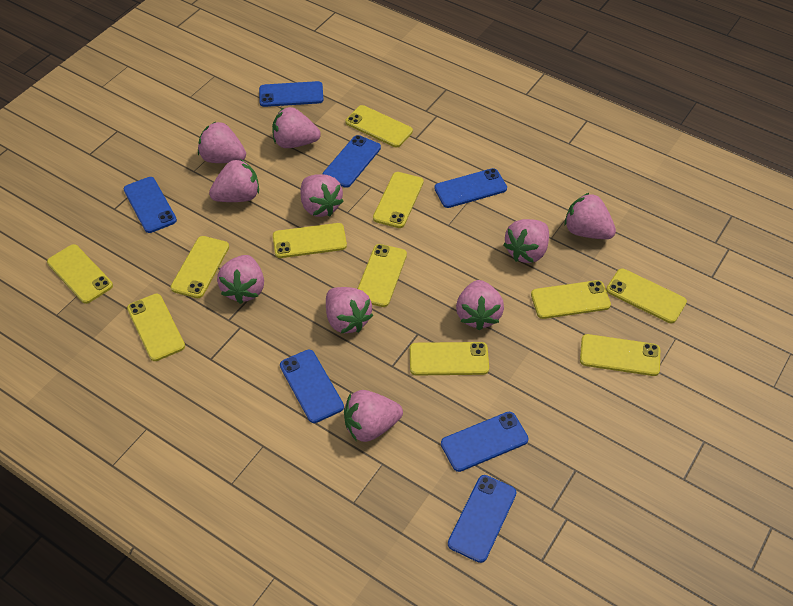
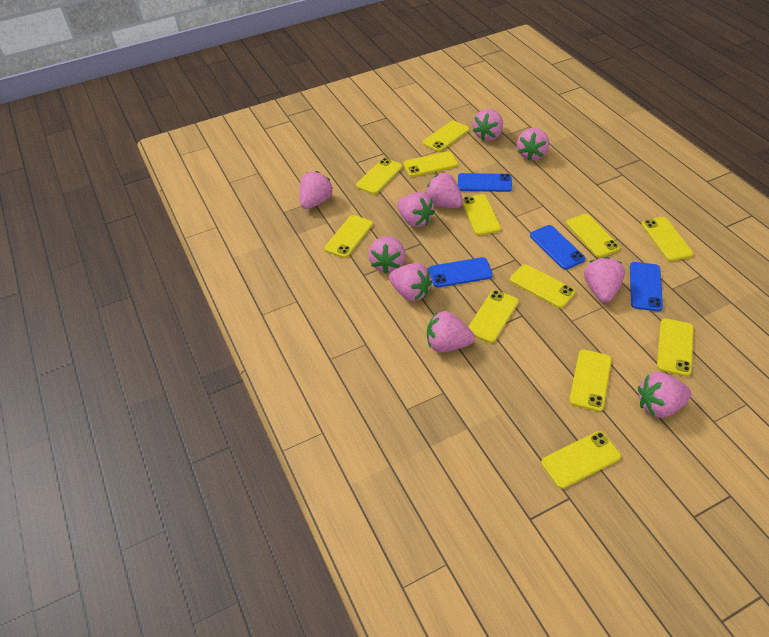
blue phone: 7 -> 4
yellow phone: 11 -> 12

